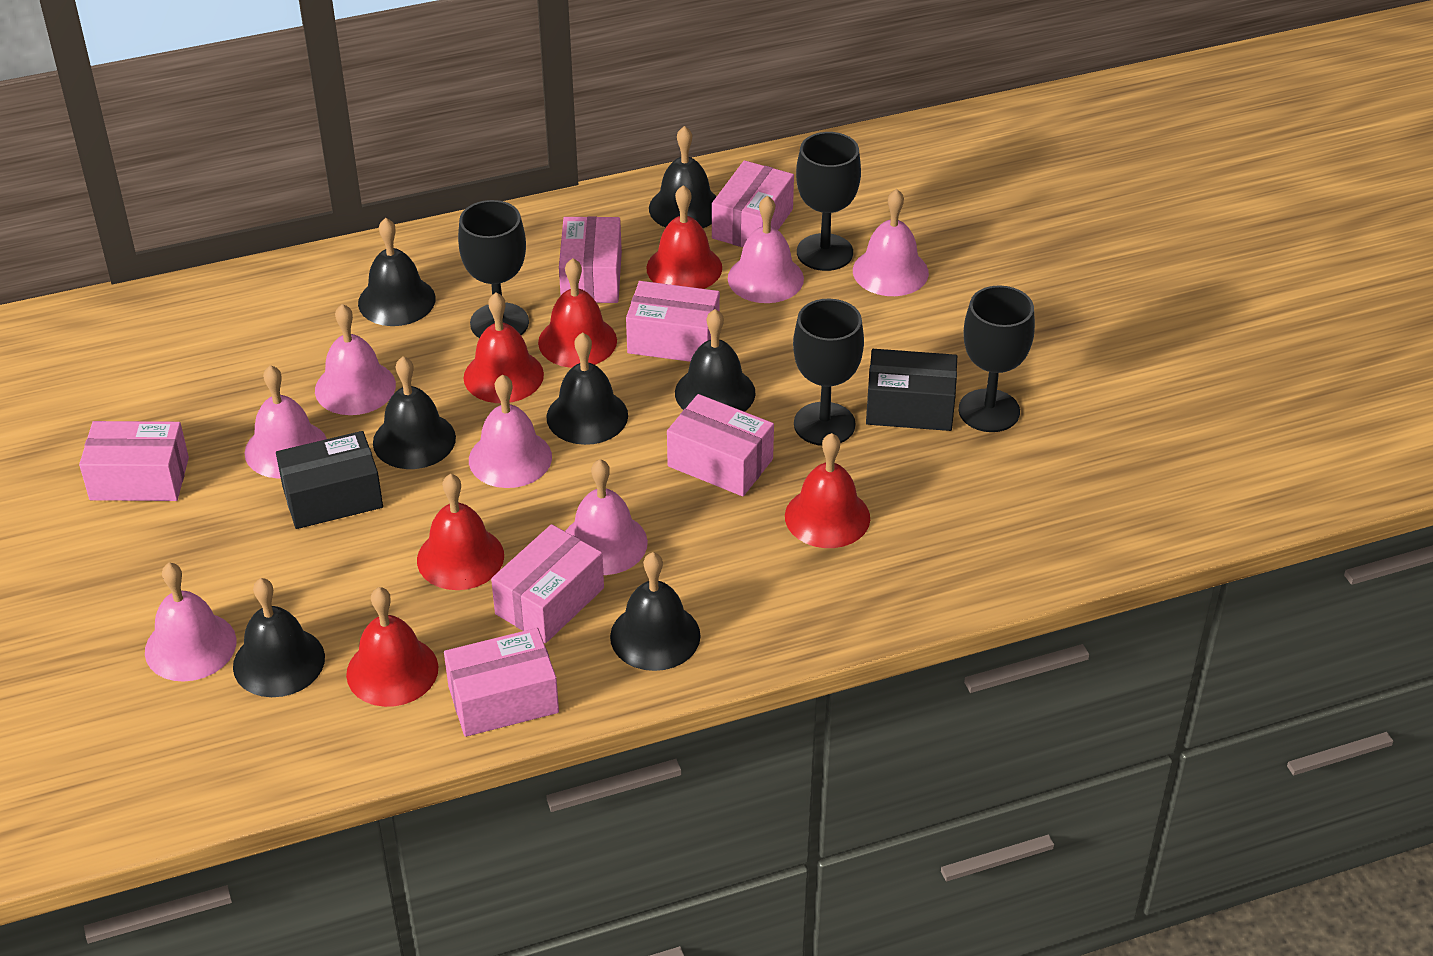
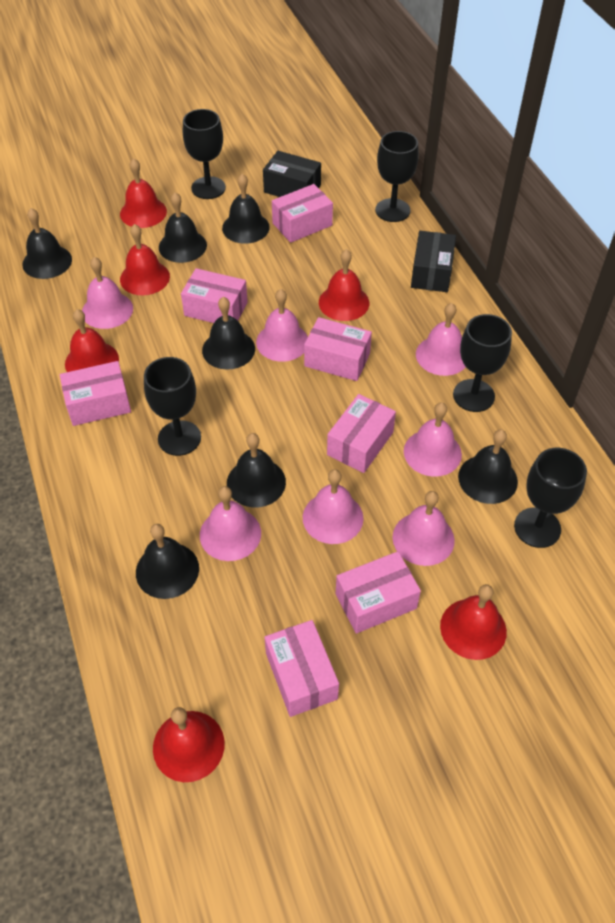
black goblet: 4 -> 5

